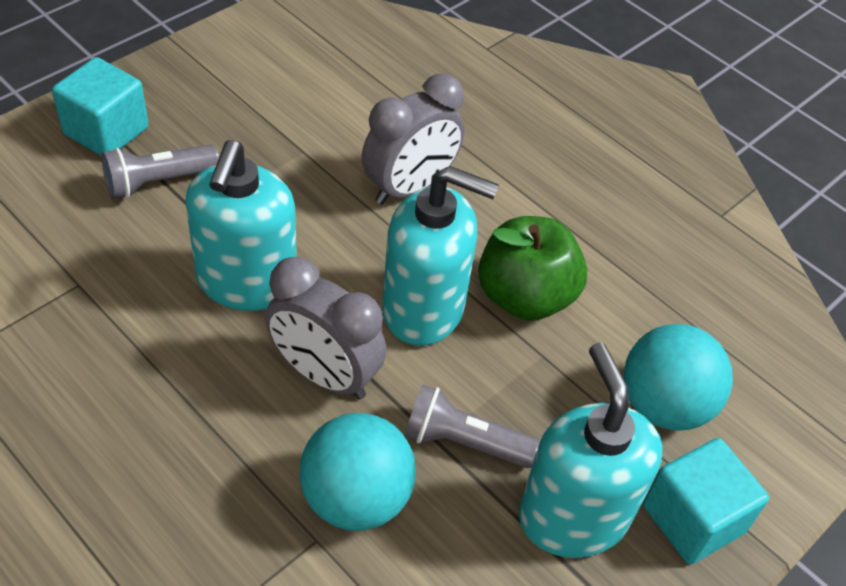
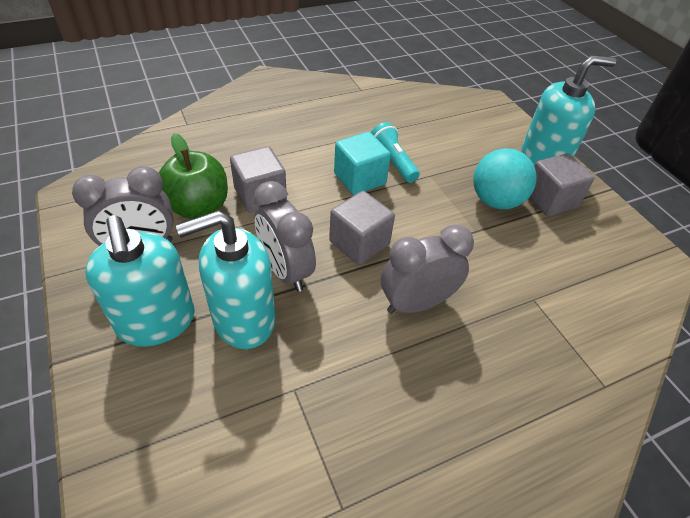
grey clock: 2 -> 3
grey cube: 0 -> 3
grey flashlight: 2 -> 0
turquoise ball: 2 -> 1
turquoise cube: 2 -> 1
turquoise flashlight: 0 -> 1

